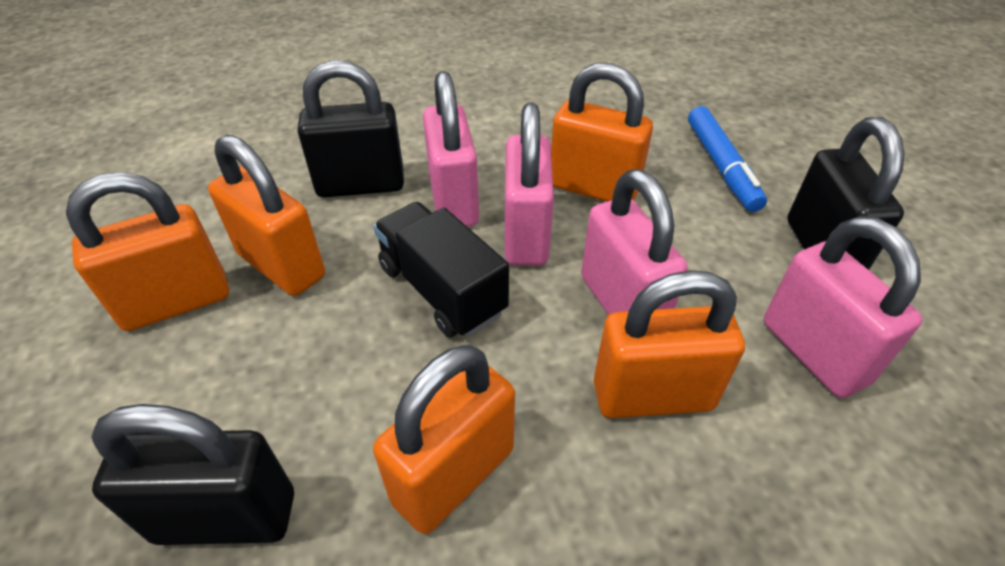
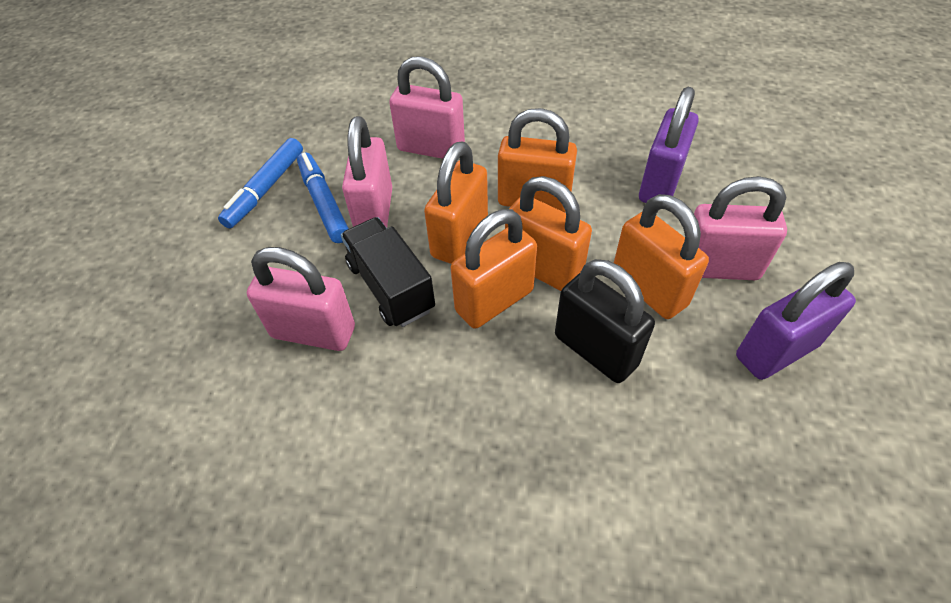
black padlock: 3 -> 1
blue marker: 1 -> 2
purple padlock: 0 -> 2

